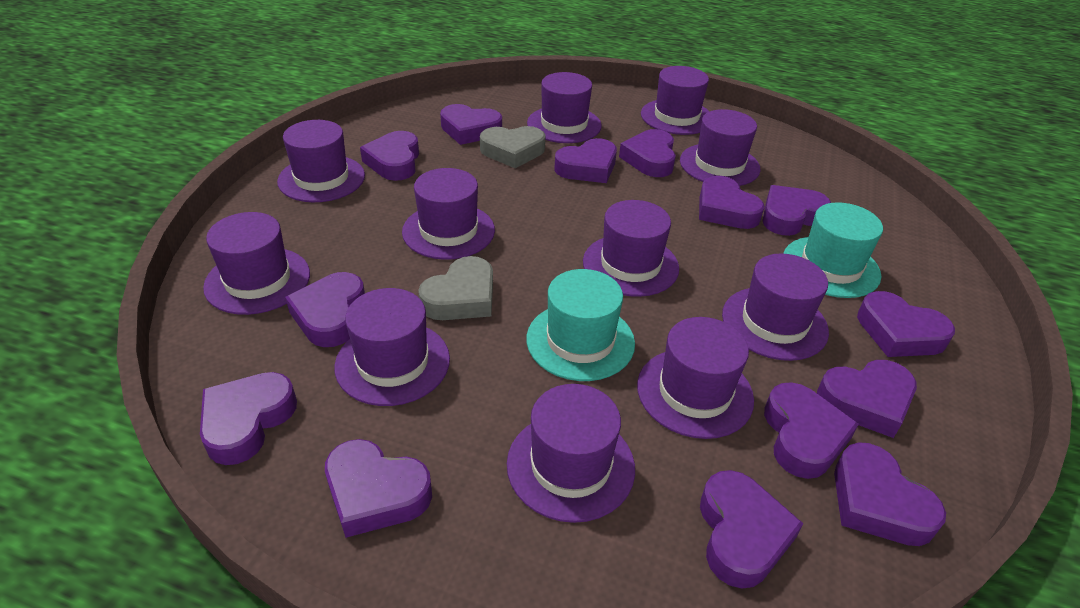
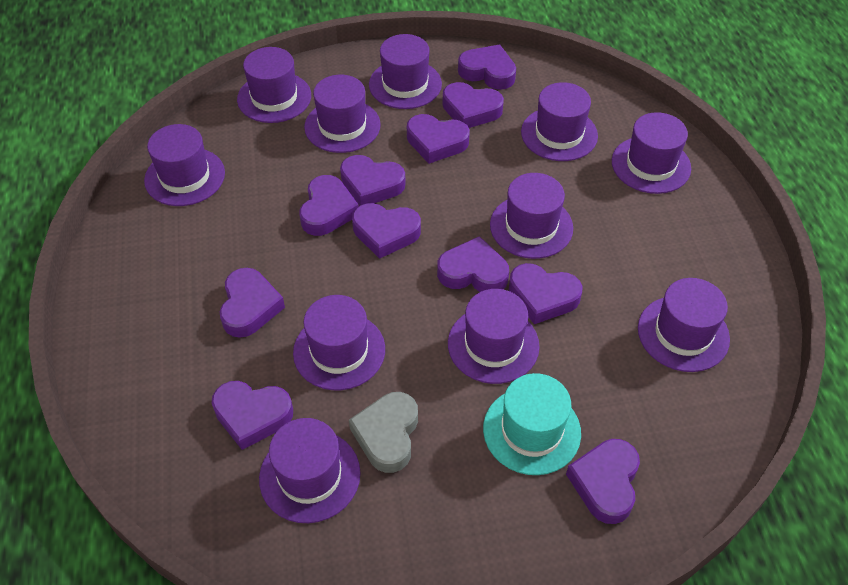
grey heart: 2 -> 1
purple heart: 14 -> 11
turquoise hat: 2 -> 1

